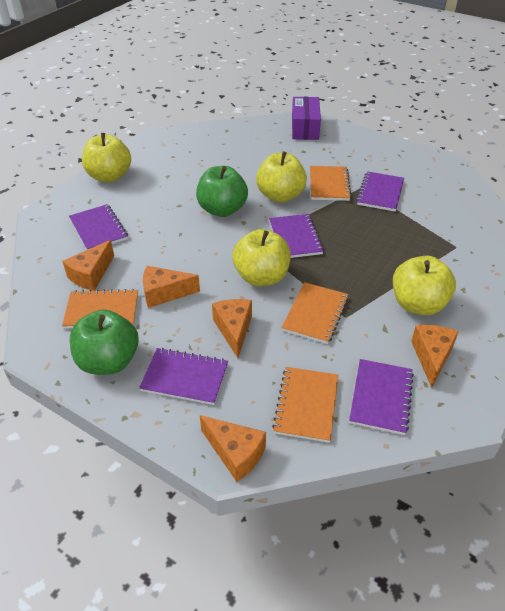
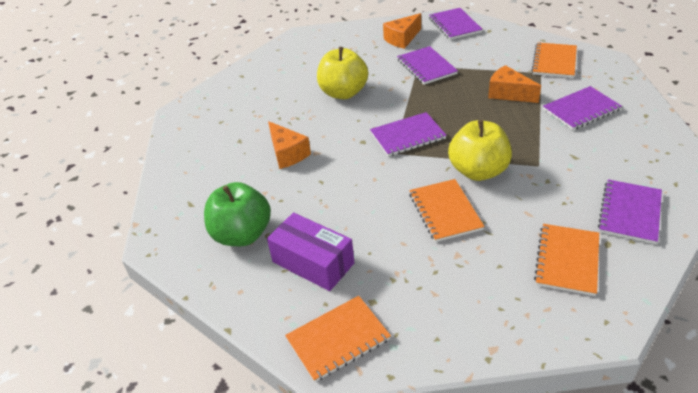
green apple: 2 -> 1
orange cheese: 5 -> 3
yellow apple: 4 -> 2

